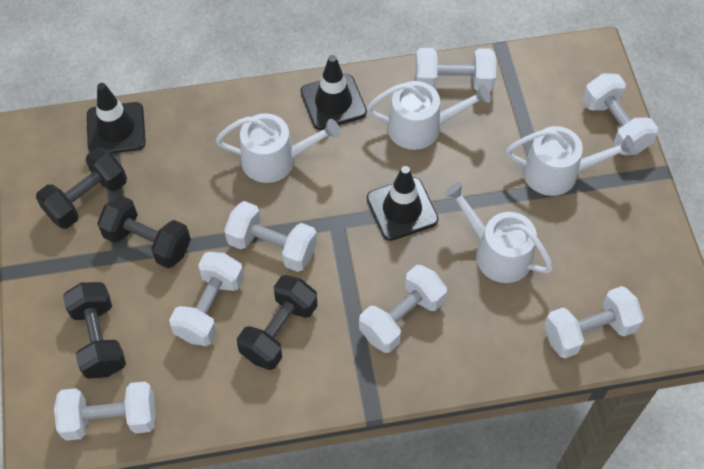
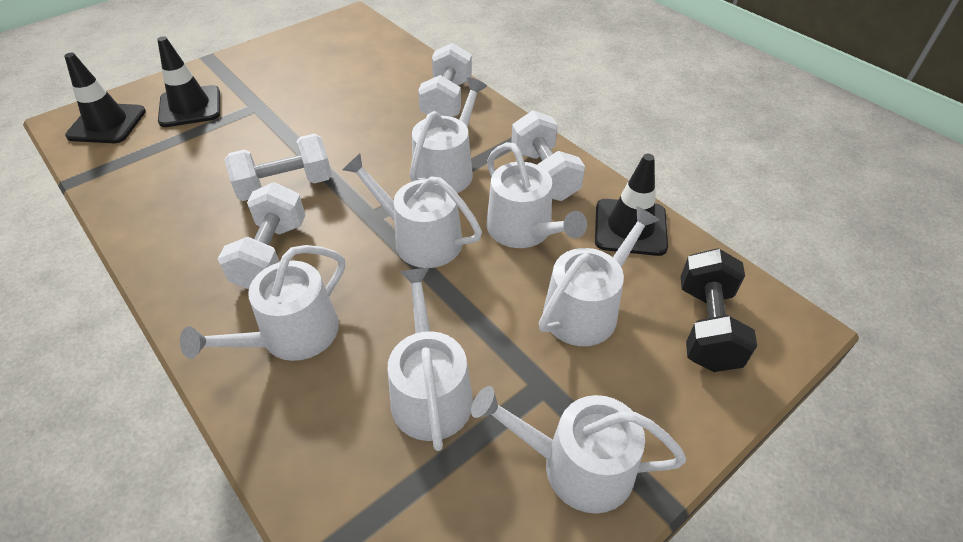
black dumbbell: 4 -> 1
white dumbbell: 7 -> 4
white watering can: 4 -> 7

